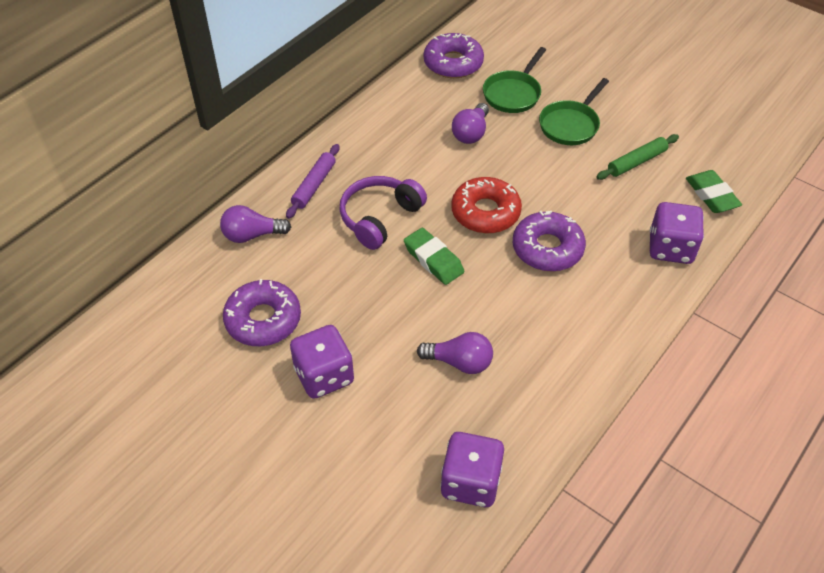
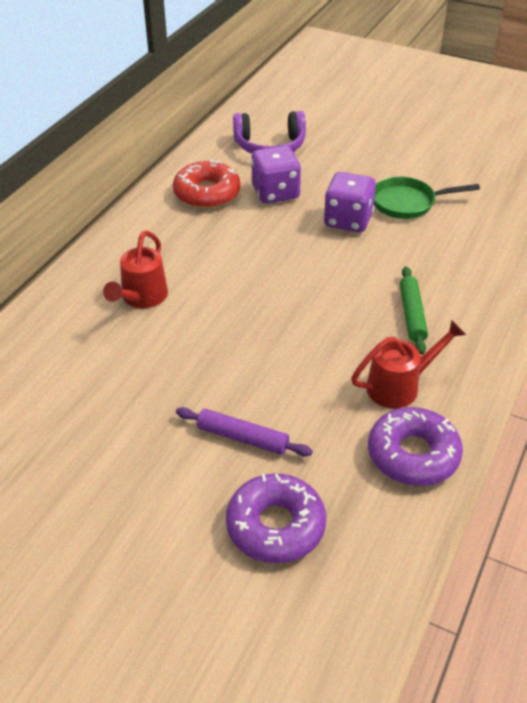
green eraser: 2 -> 0
green pan: 2 -> 1
purple dice: 3 -> 2
purple donut: 3 -> 2
purple light bulb: 3 -> 0
red watering can: 0 -> 2

